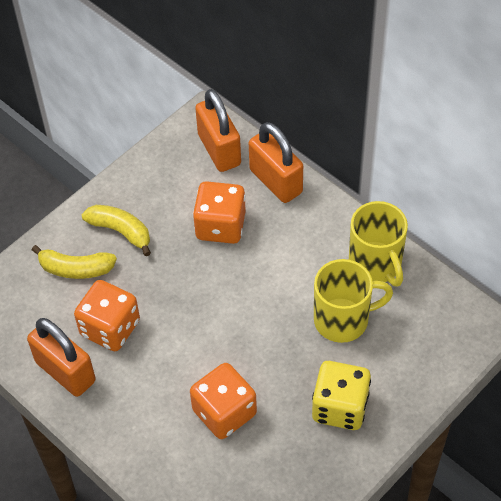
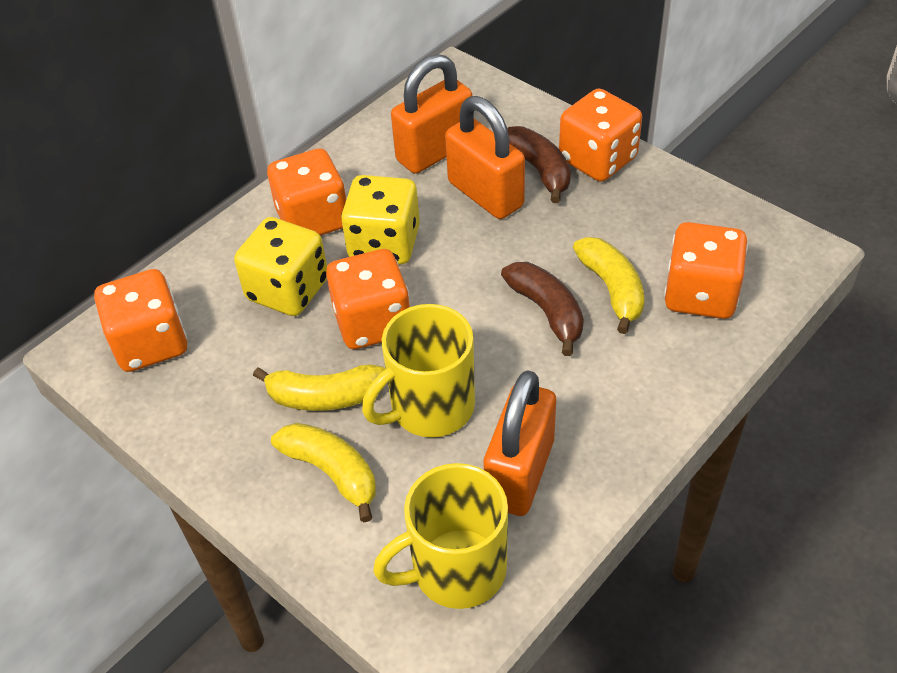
brown banana: 0 -> 2
orange dice: 3 -> 5
yellow banana: 2 -> 3
yellow dice: 1 -> 2

